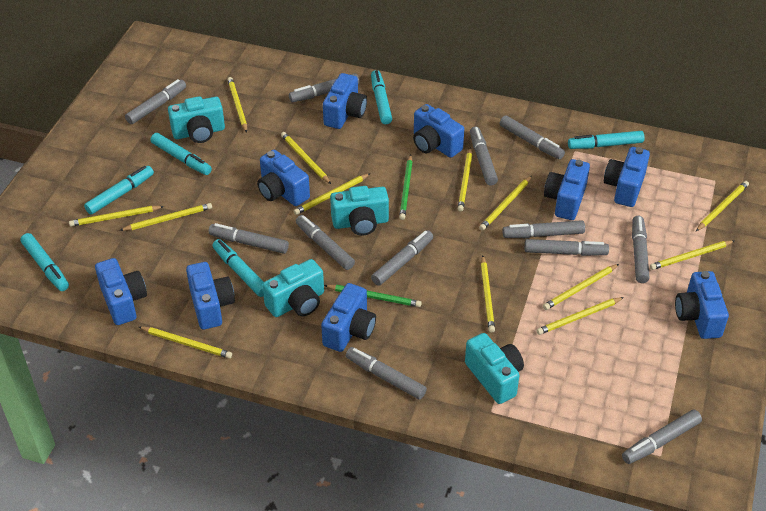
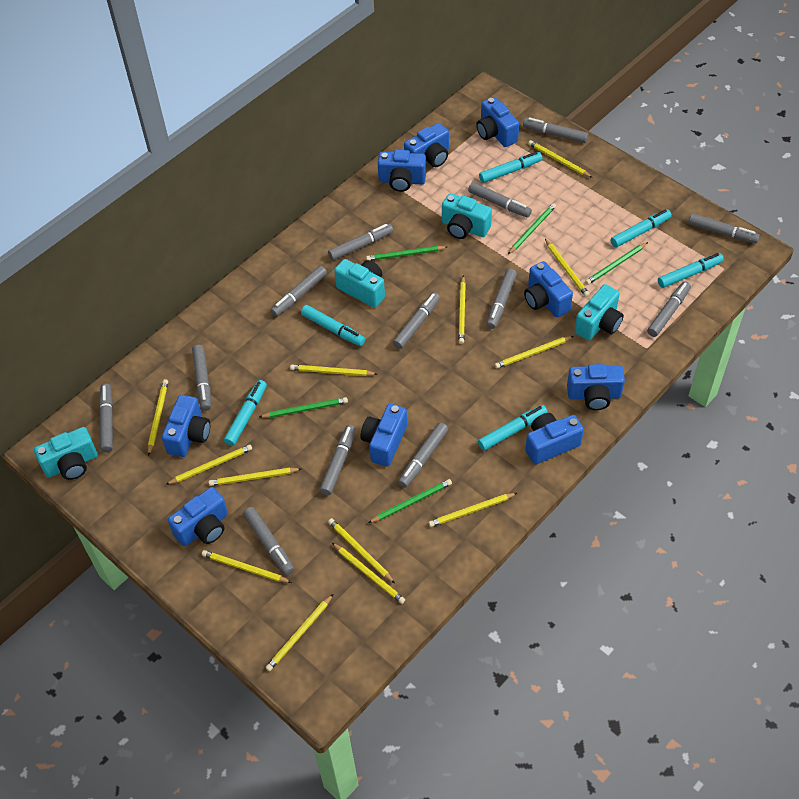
green pencil: 2 -> 5
grey marker: 12 -> 13

